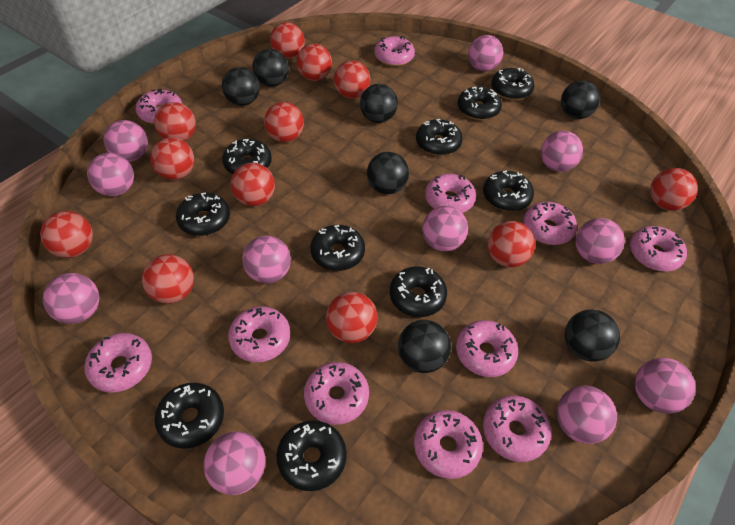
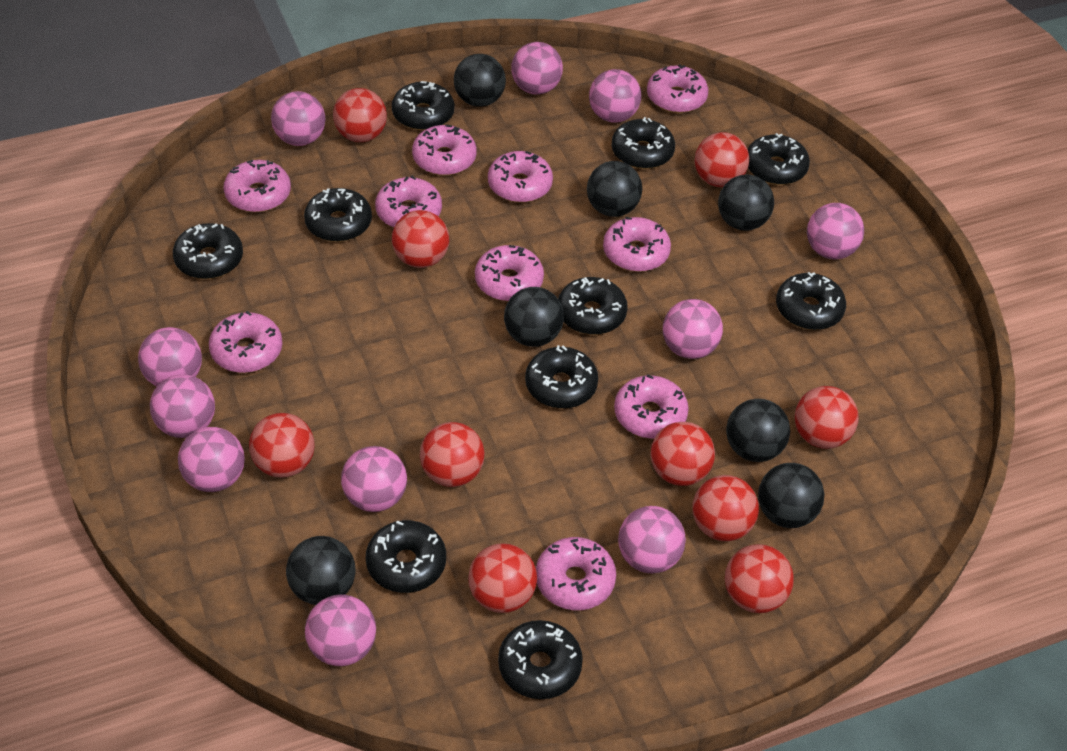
pink donut: 11 -> 10
red ball: 12 -> 10

